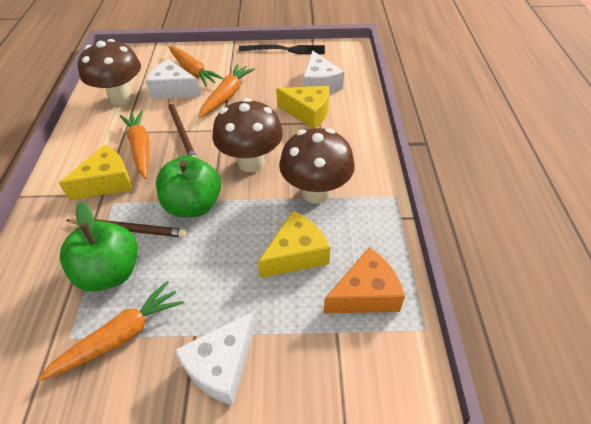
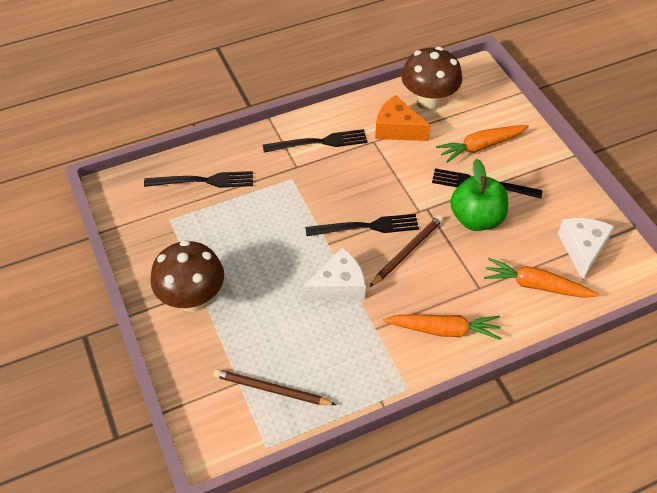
black fork: 1 -> 4
brown mushroom: 3 -> 2
green apple: 2 -> 1
orange carrot: 4 -> 3
white cheese: 3 -> 2
yellow cheese: 3 -> 0

